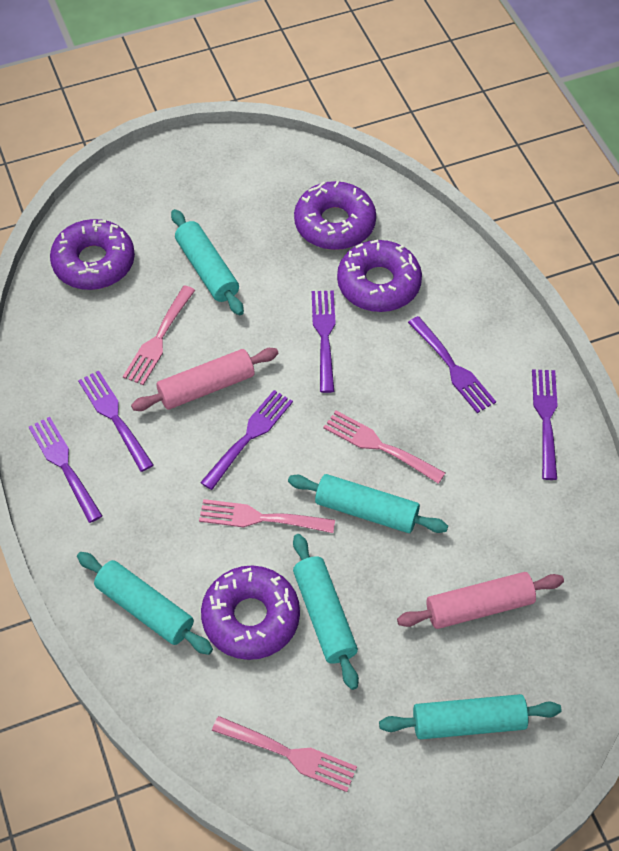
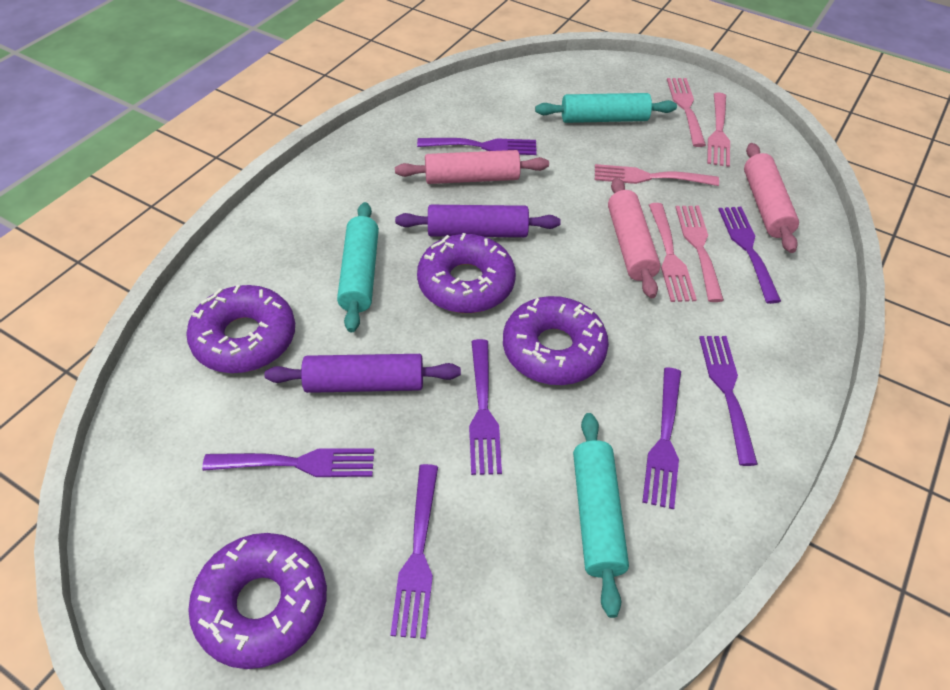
pink fork: 4 -> 5
pink rolling pin: 2 -> 3
purple fork: 6 -> 7
purple rolling pin: 0 -> 2
turquoise rolling pin: 5 -> 3

